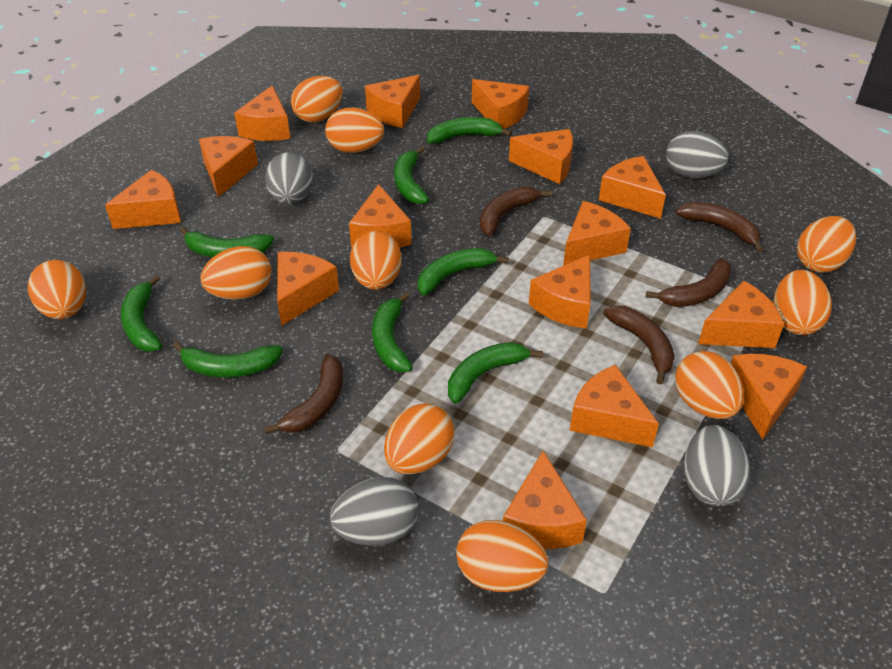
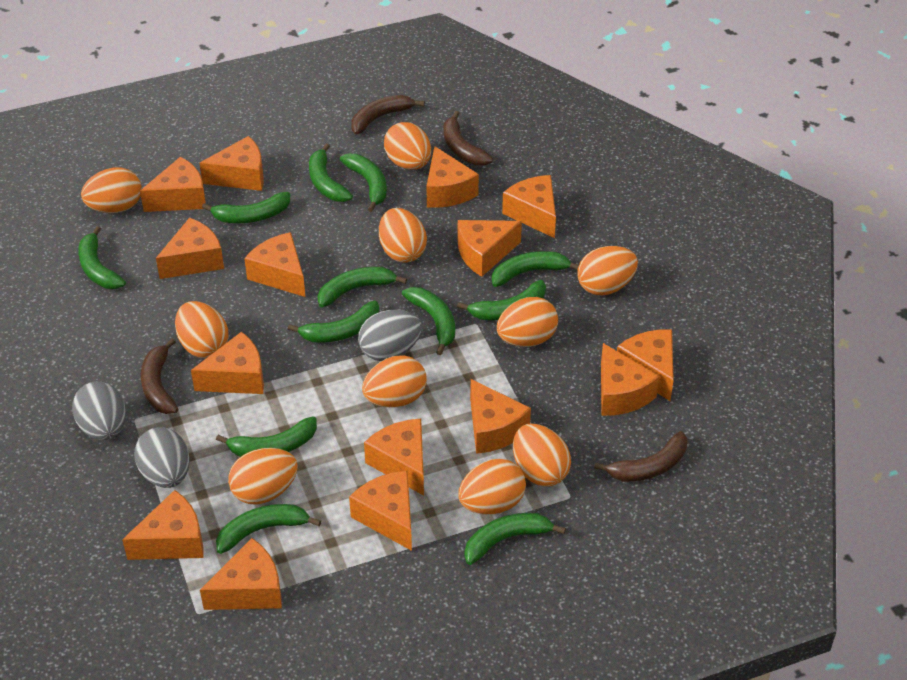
brown banana: 5 -> 4
green banana: 8 -> 12
grey egg: 4 -> 3

